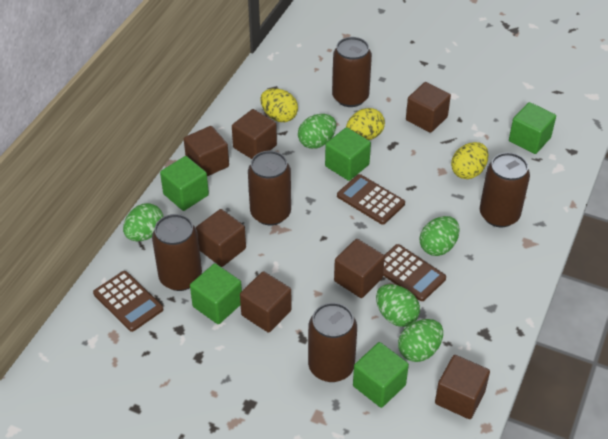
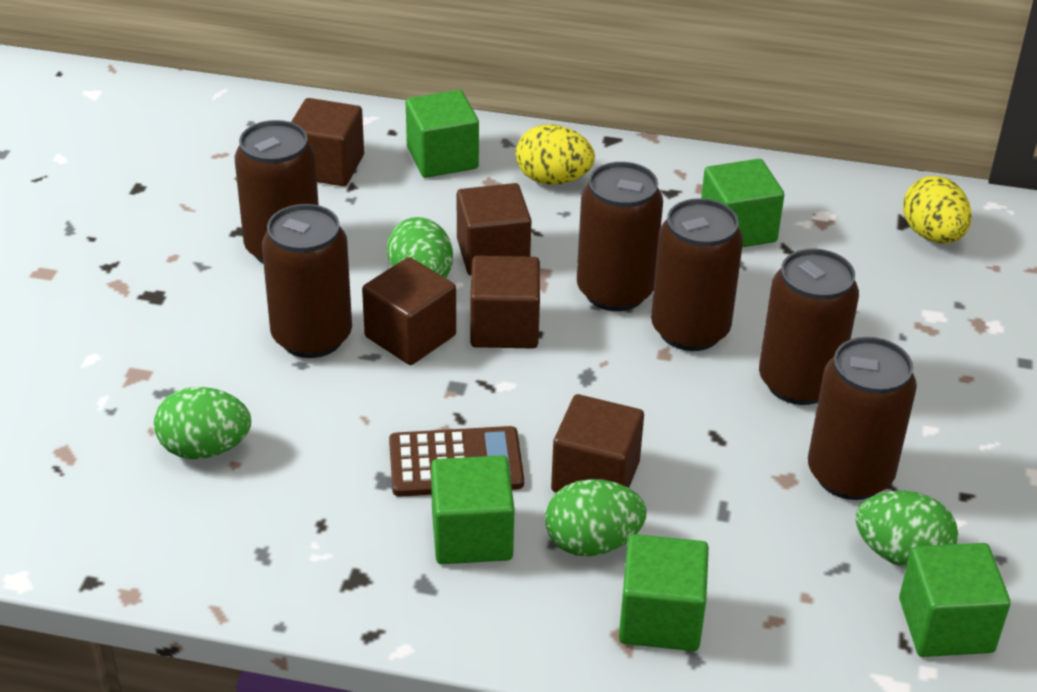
brown calculator: 3 -> 1
brown can: 5 -> 6
brown cube: 7 -> 5
green egg: 5 -> 4
yellow egg: 3 -> 2

